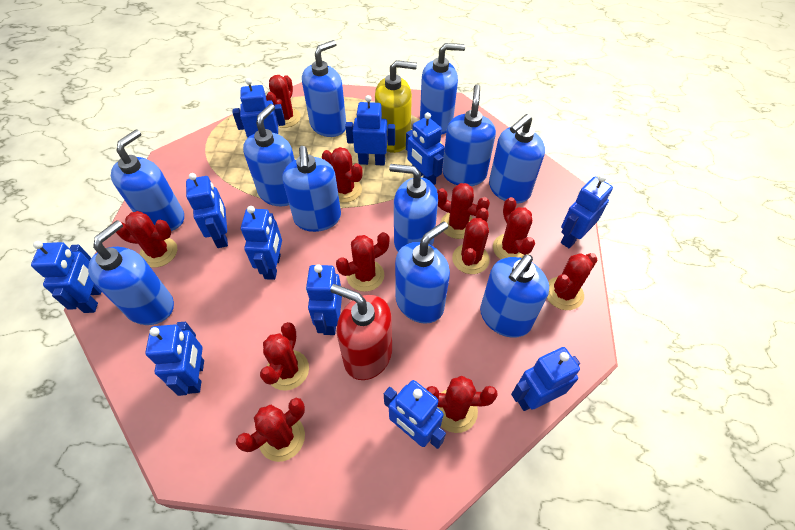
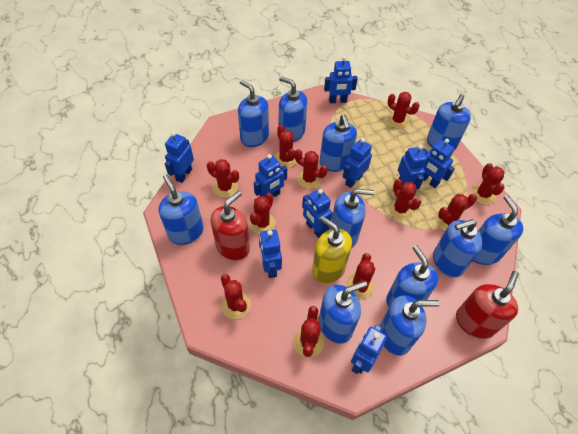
blue robot: 11 -> 9
red soap dispenser: 1 -> 2

